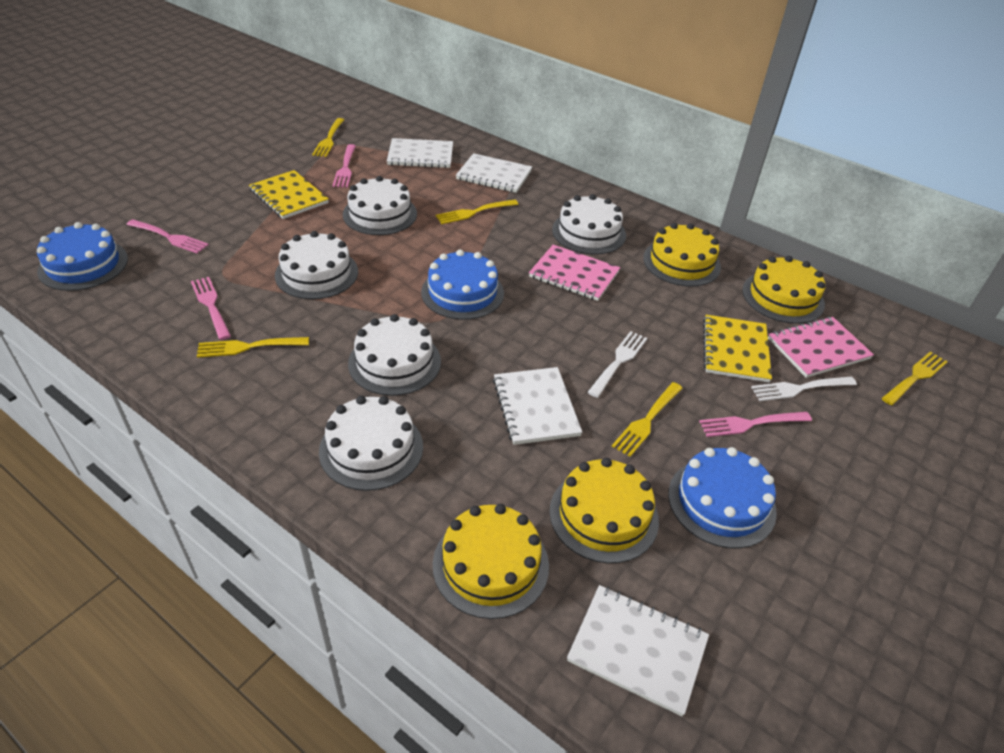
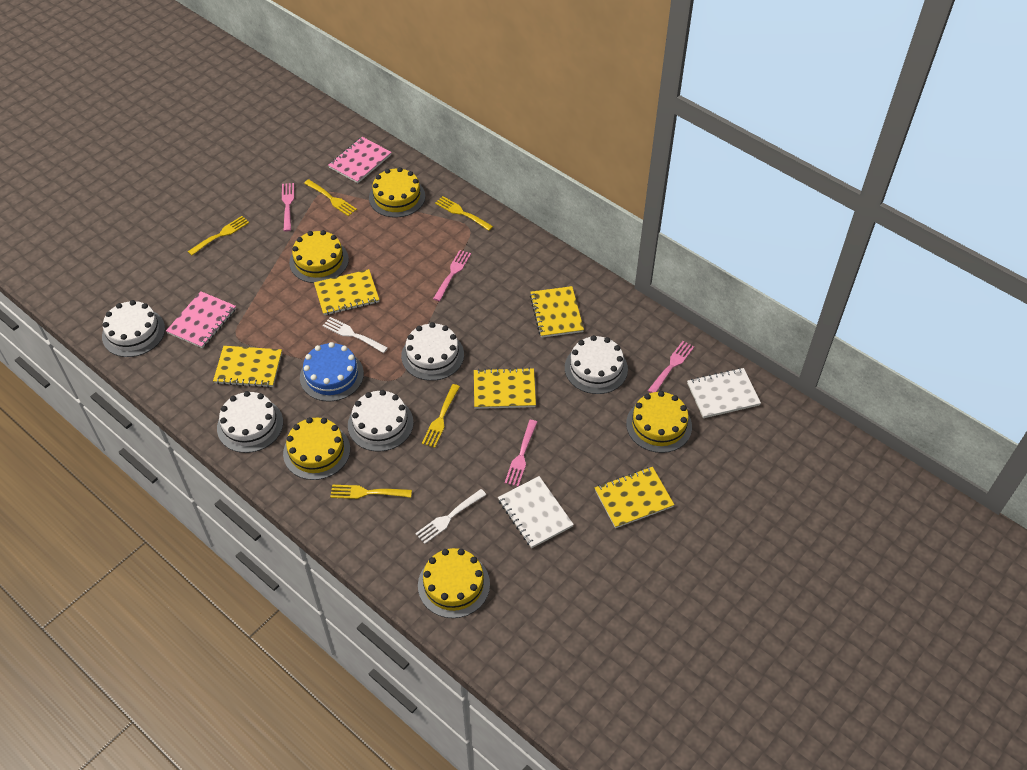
blue cake: 3 -> 1
white notebook: 4 -> 2
yellow cake: 4 -> 5
yellow notebook: 2 -> 5

